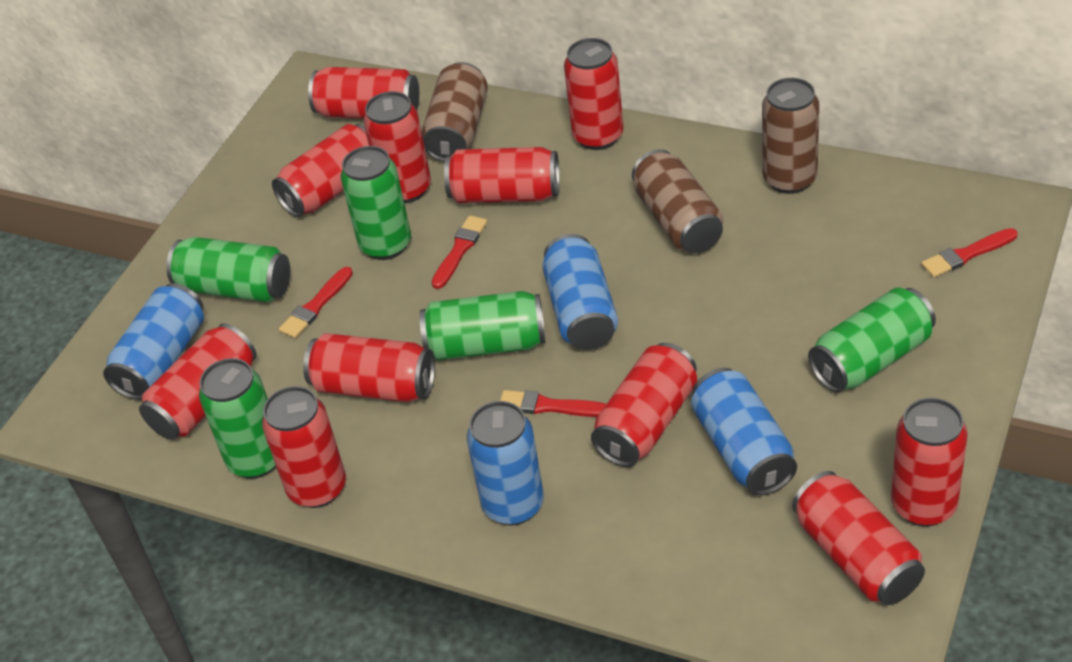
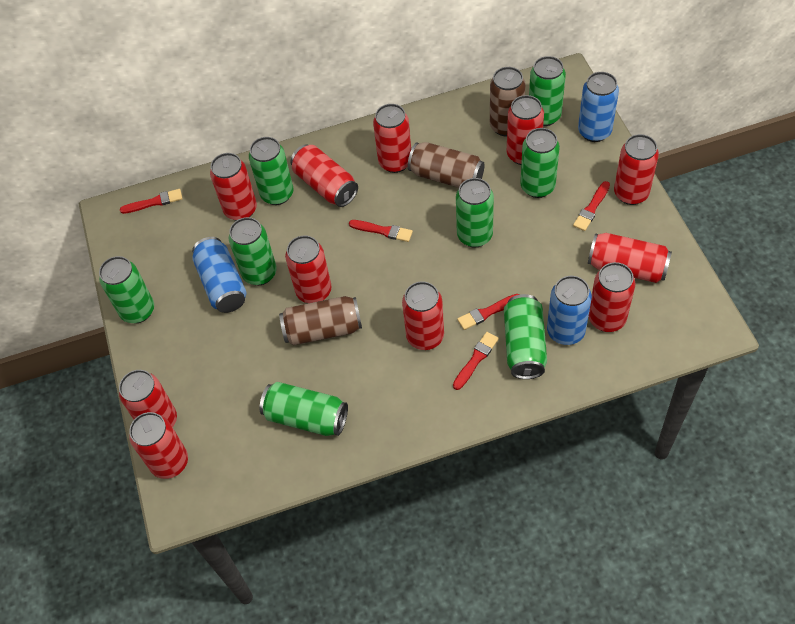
blue can: 4 -> 3
green can: 5 -> 8
red brush: 4 -> 5

